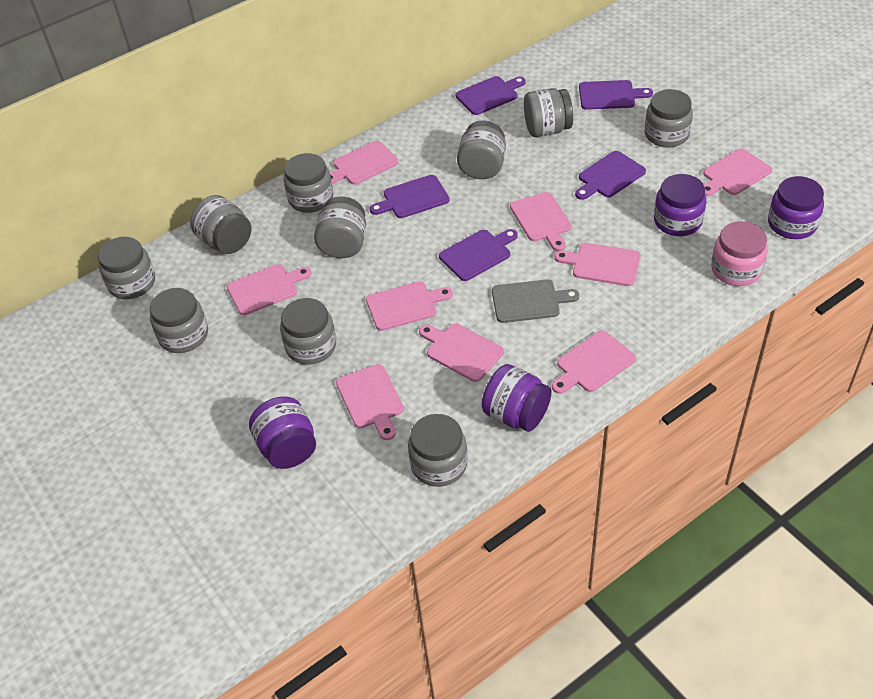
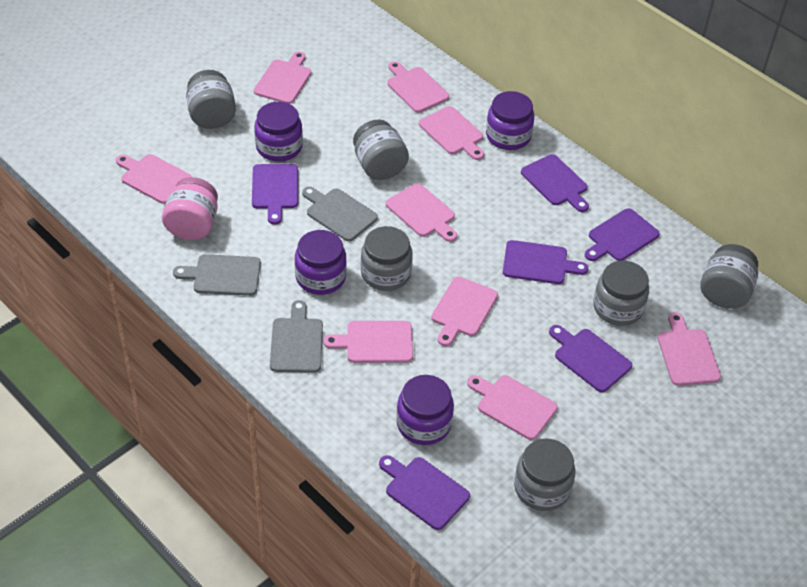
grey cutting board: 1 -> 3
grey jar: 10 -> 6
purple cutting board: 5 -> 6

